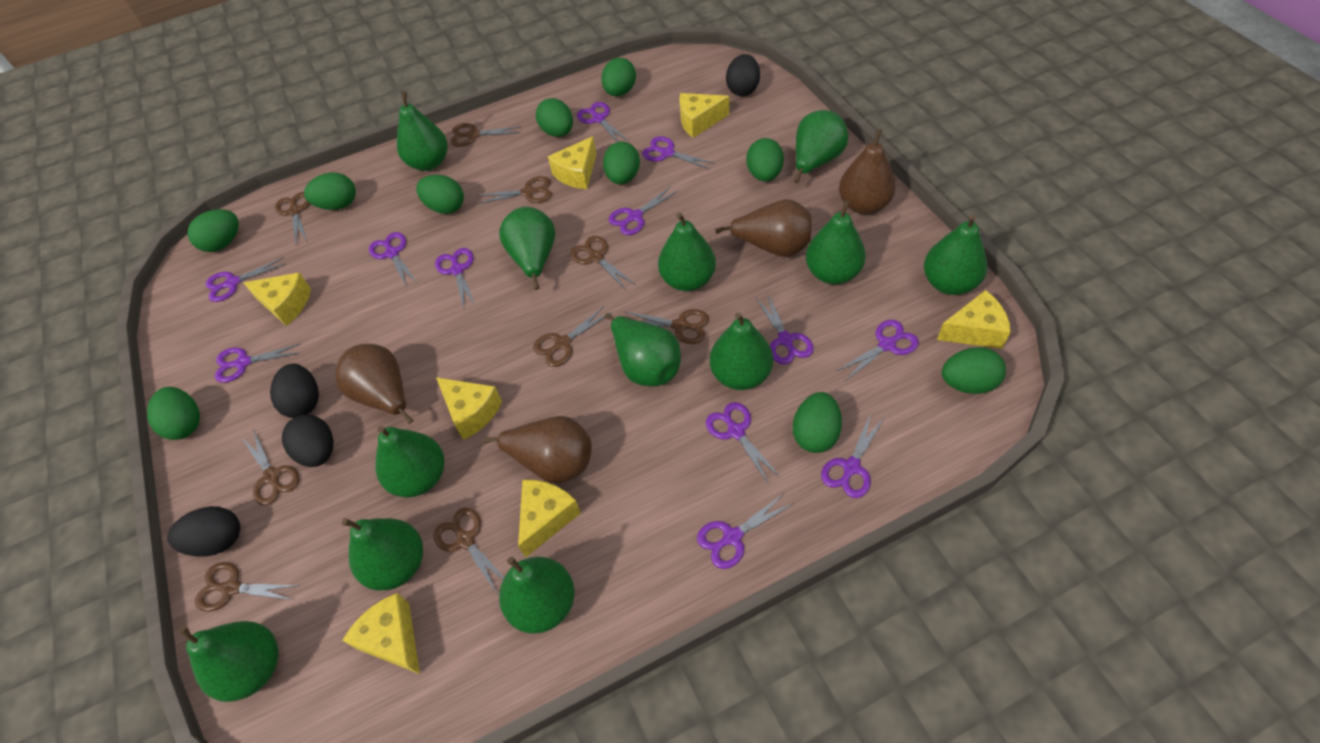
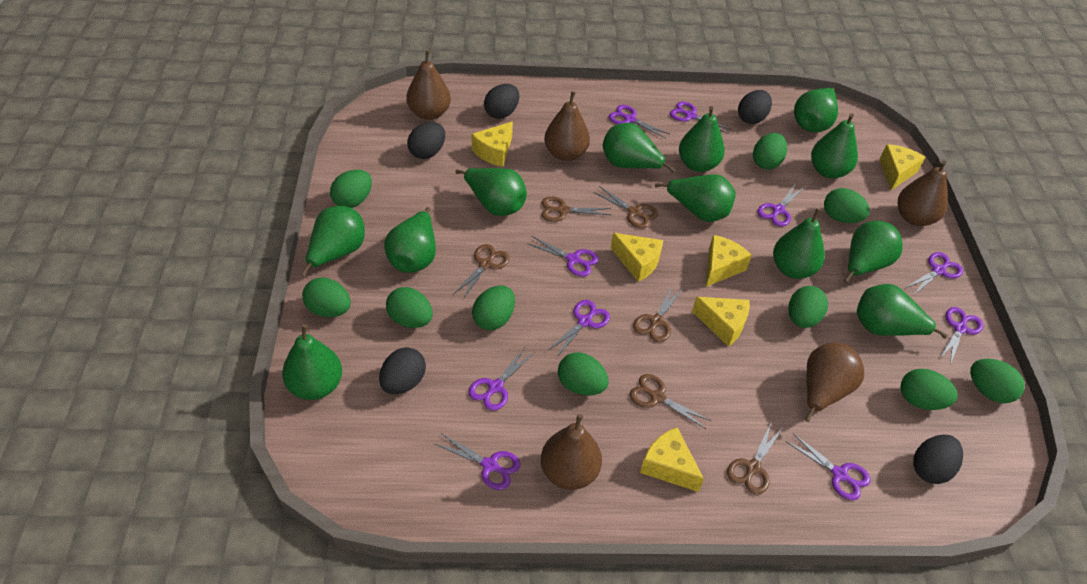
black egg: 4 -> 5
brown pear: 4 -> 5
brown scissors: 9 -> 6
purple scissors: 12 -> 10
yellow cheese: 7 -> 6

